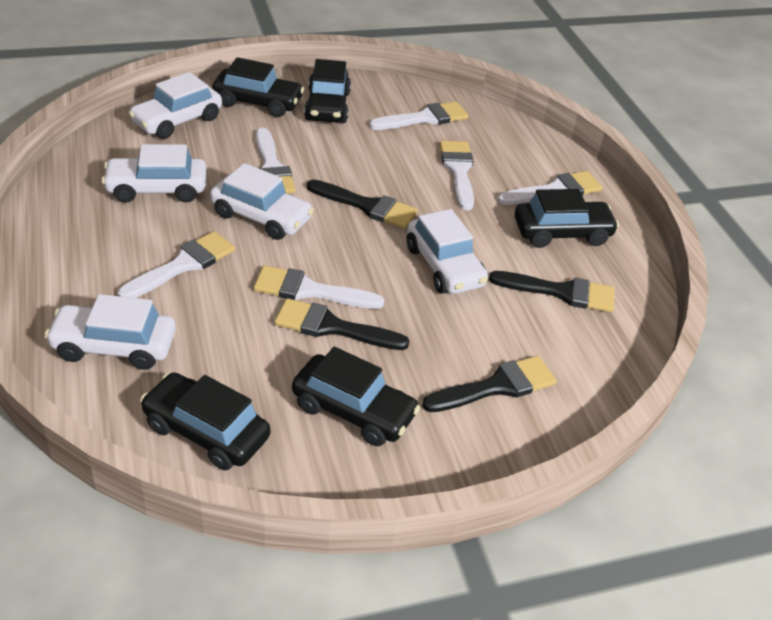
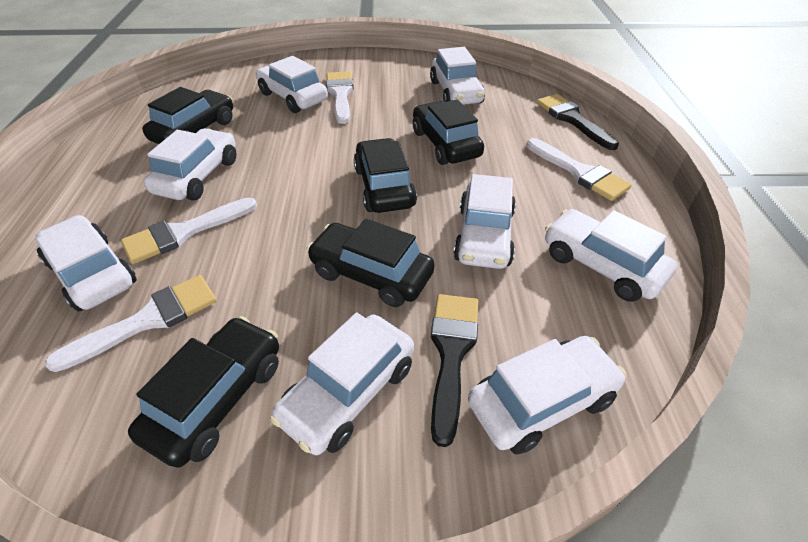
black brush: 4 -> 2
white brush: 6 -> 4
white car: 5 -> 8

